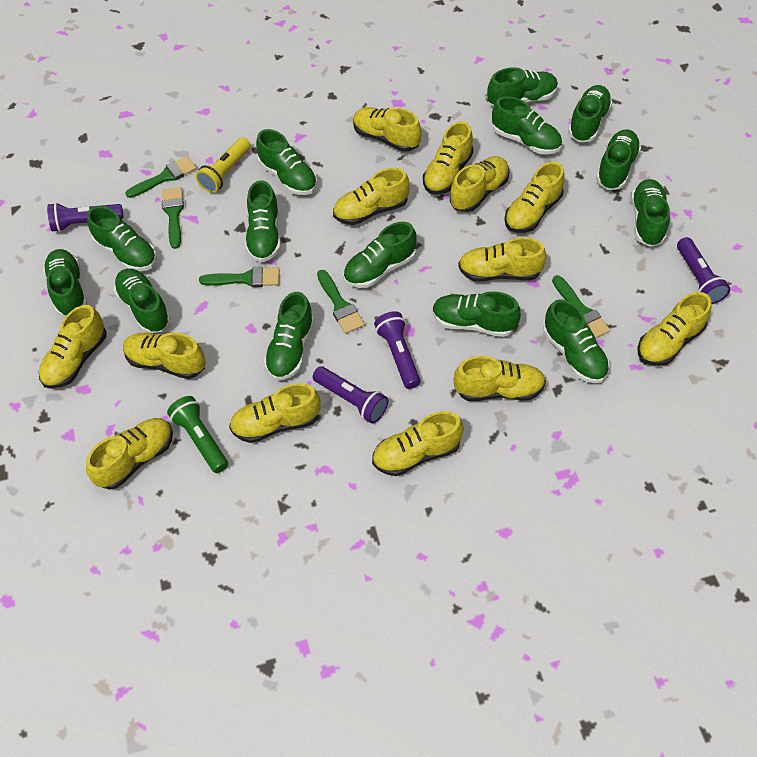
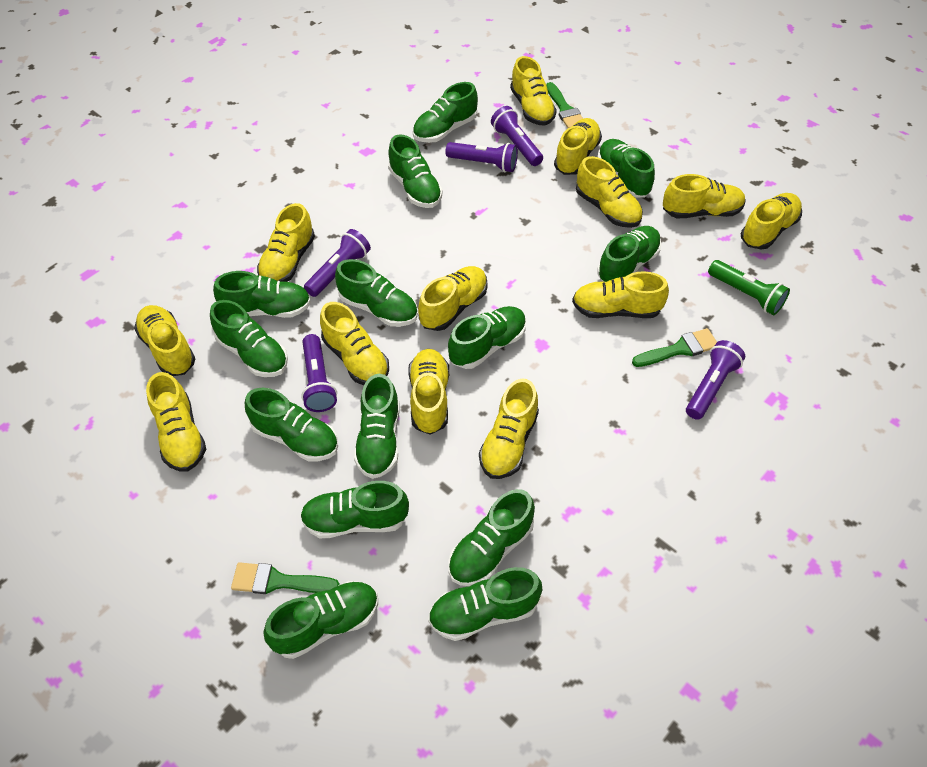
green brush: 5 -> 3
purple flashlight: 4 -> 5
yellow flashlight: 1 -> 0

